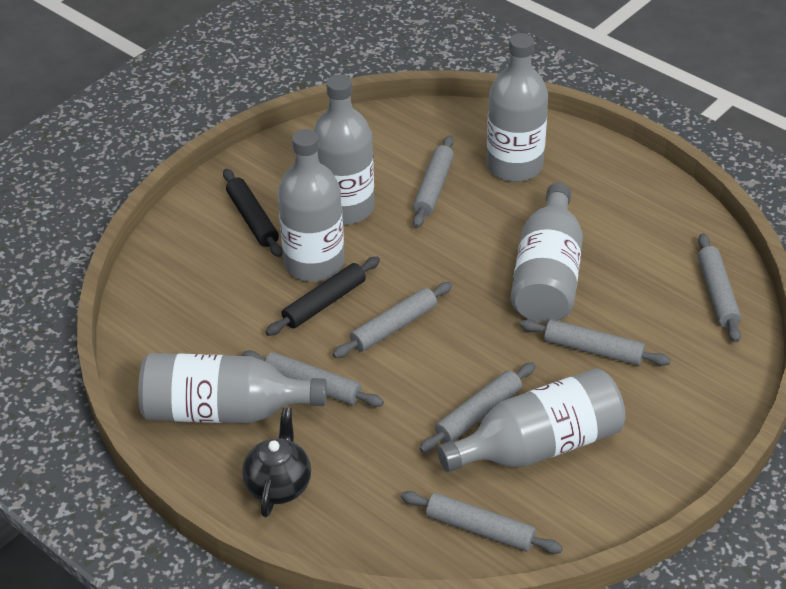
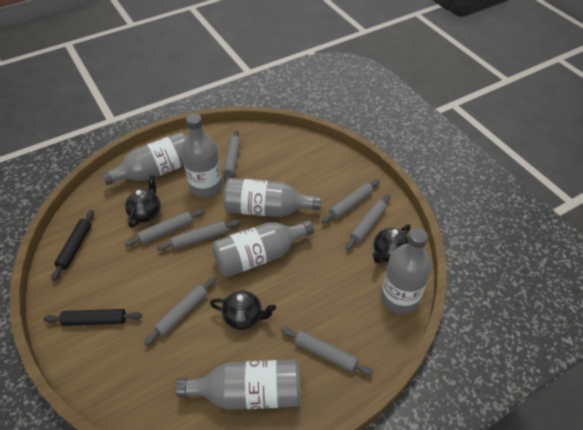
black teapot: 1 -> 3

